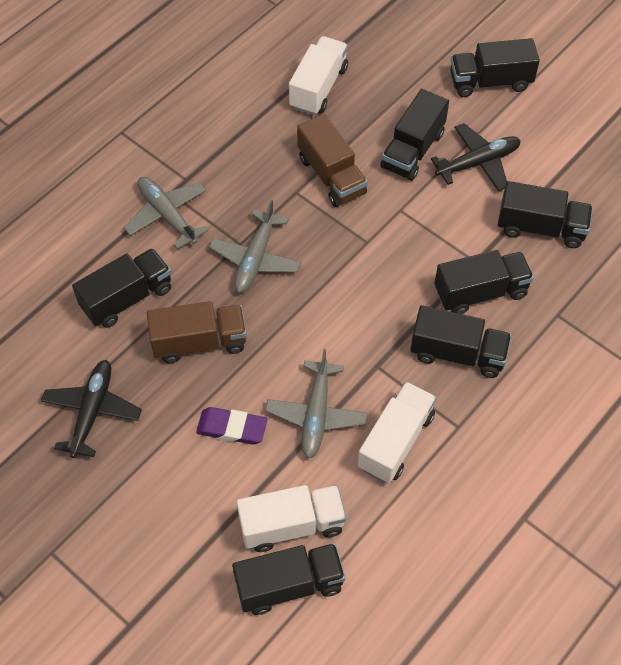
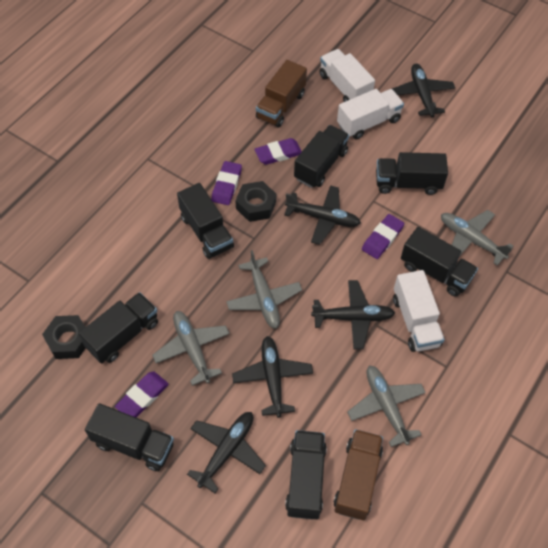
black nut: 0 -> 2
black plane: 2 -> 5
grey plane: 3 -> 4
purple eraser: 1 -> 4

